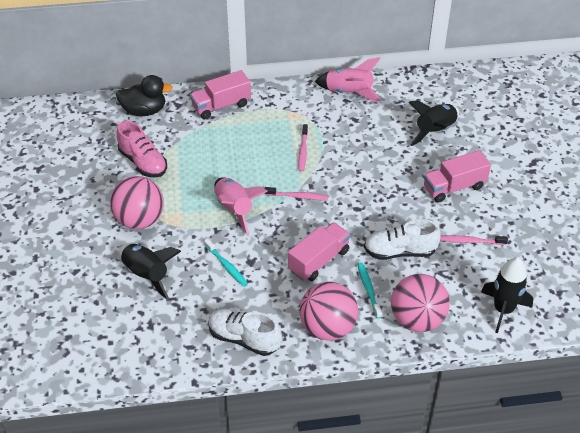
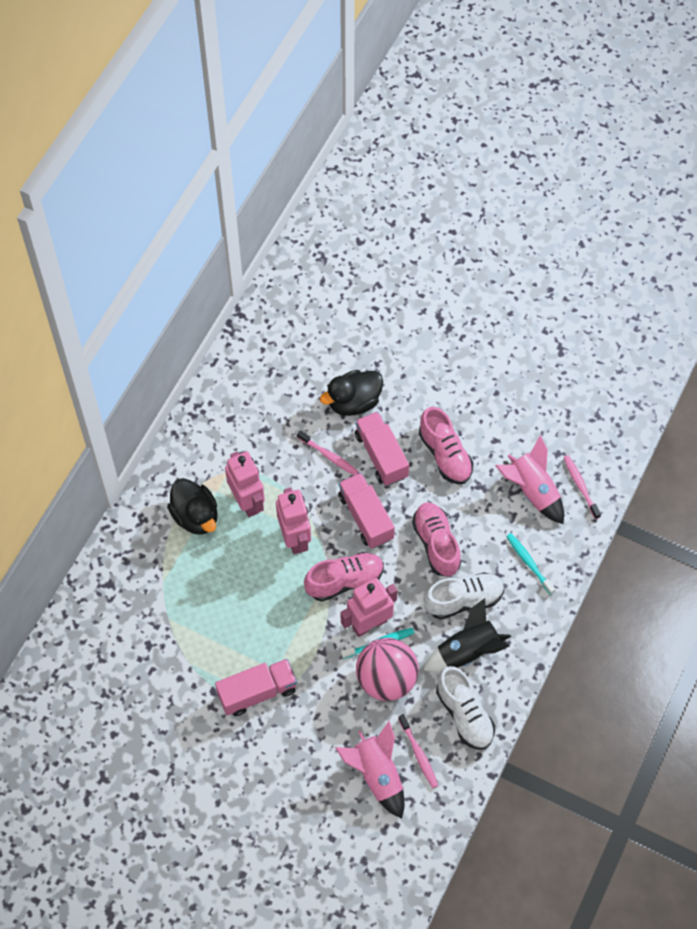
black duck: 1 -> 2
black rocket: 3 -> 1
pink ball: 3 -> 1
pink robot: 0 -> 3
pink shoe: 1 -> 3

